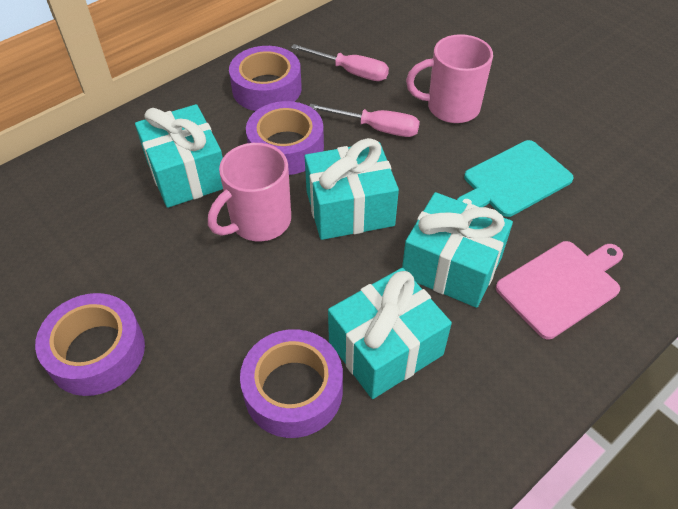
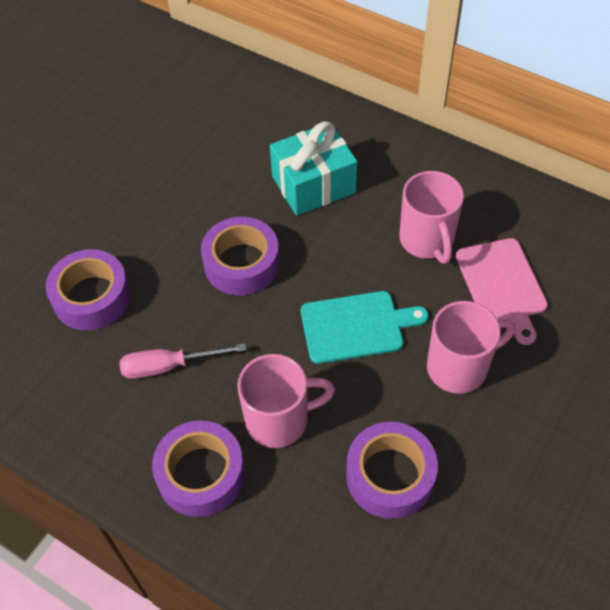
pink mug: 2 -> 3
pink screwdriver: 2 -> 1
turquoise gift: 4 -> 1

